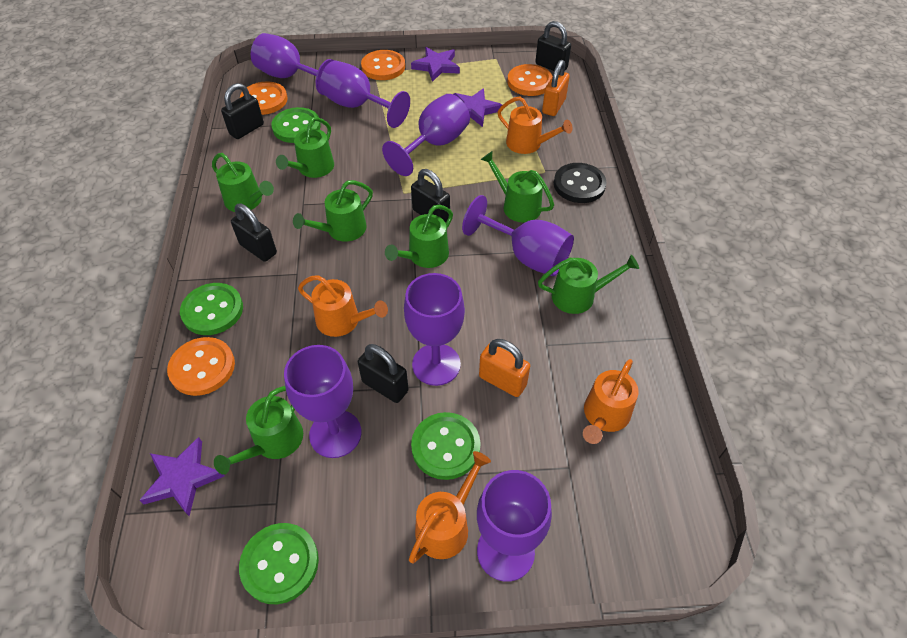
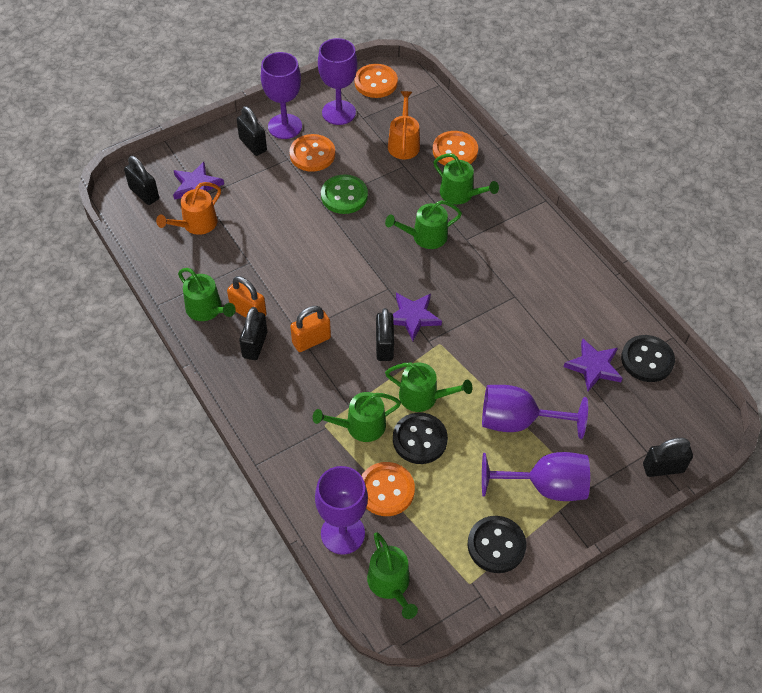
black button: 1 -> 3
green button: 4 -> 1
green watering can: 7 -> 6
orange watering can: 4 -> 2
purple goblet: 7 -> 5

